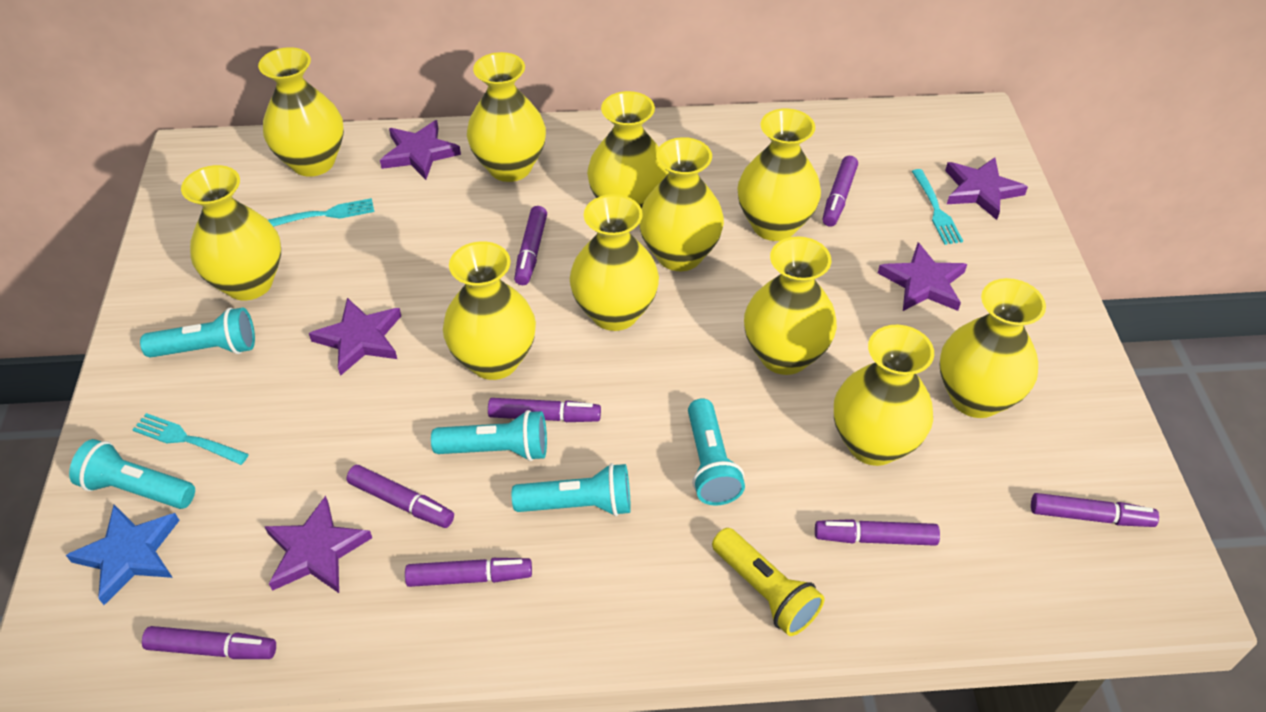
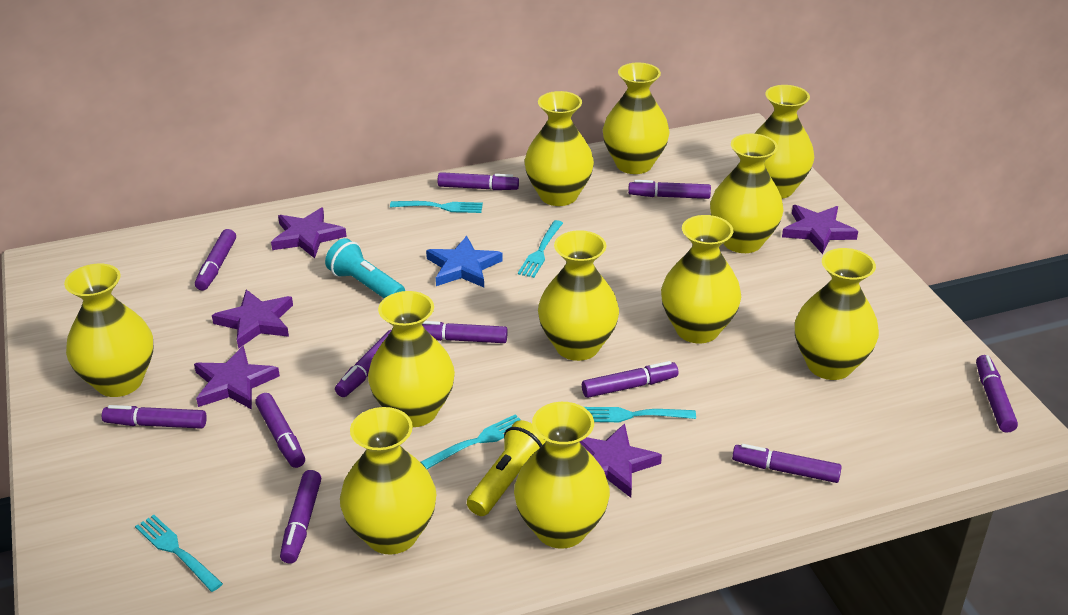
purple marker: 8 -> 11
turquoise flashlight: 5 -> 1
turquoise fork: 3 -> 5

